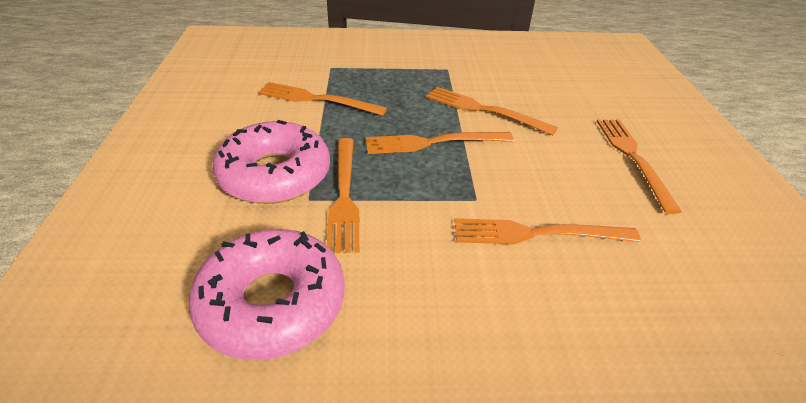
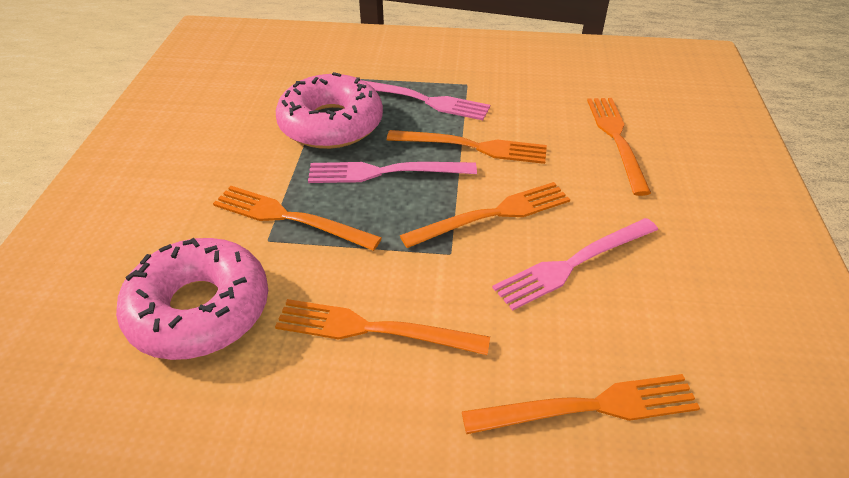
pink fork: 0 -> 3

